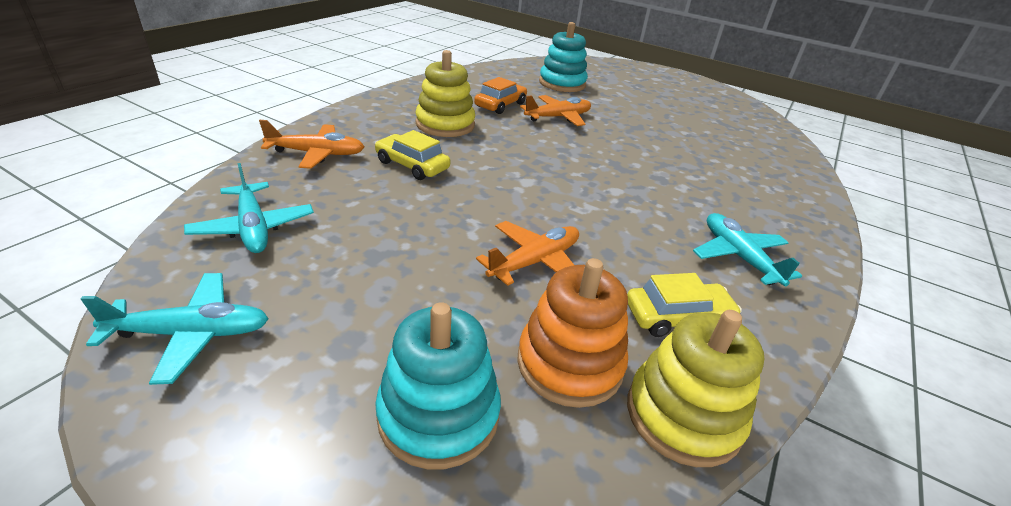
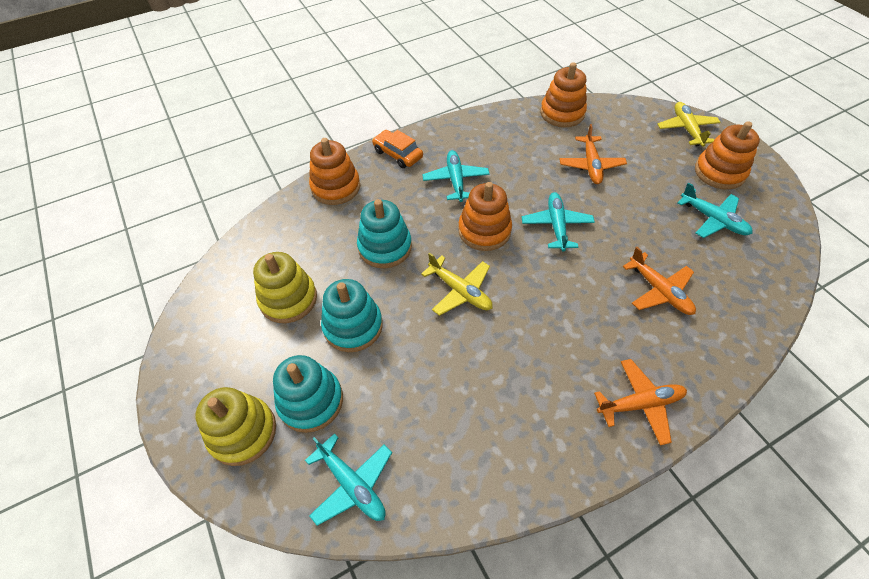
orange stacking toy: 1 -> 4
turquoise plane: 3 -> 4
turquoise stacking toy: 2 -> 3
yellow car: 2 -> 0
yellow plane: 0 -> 2

